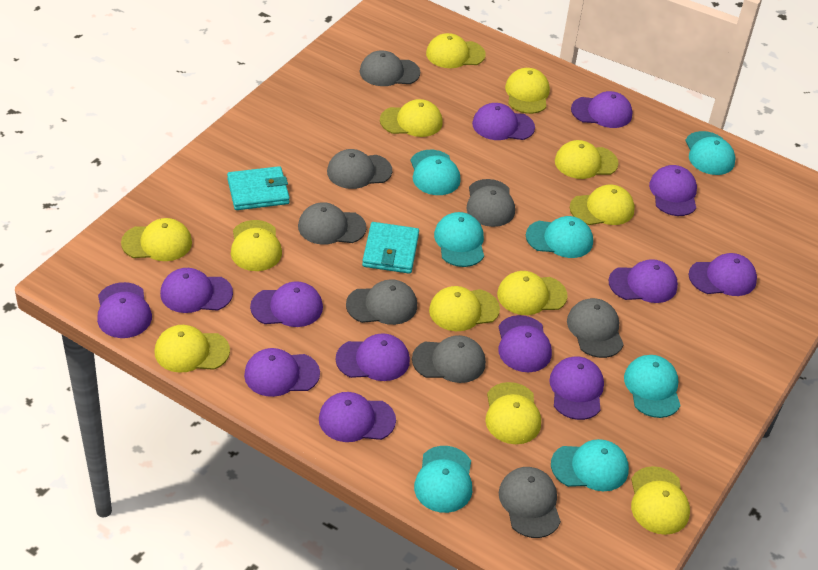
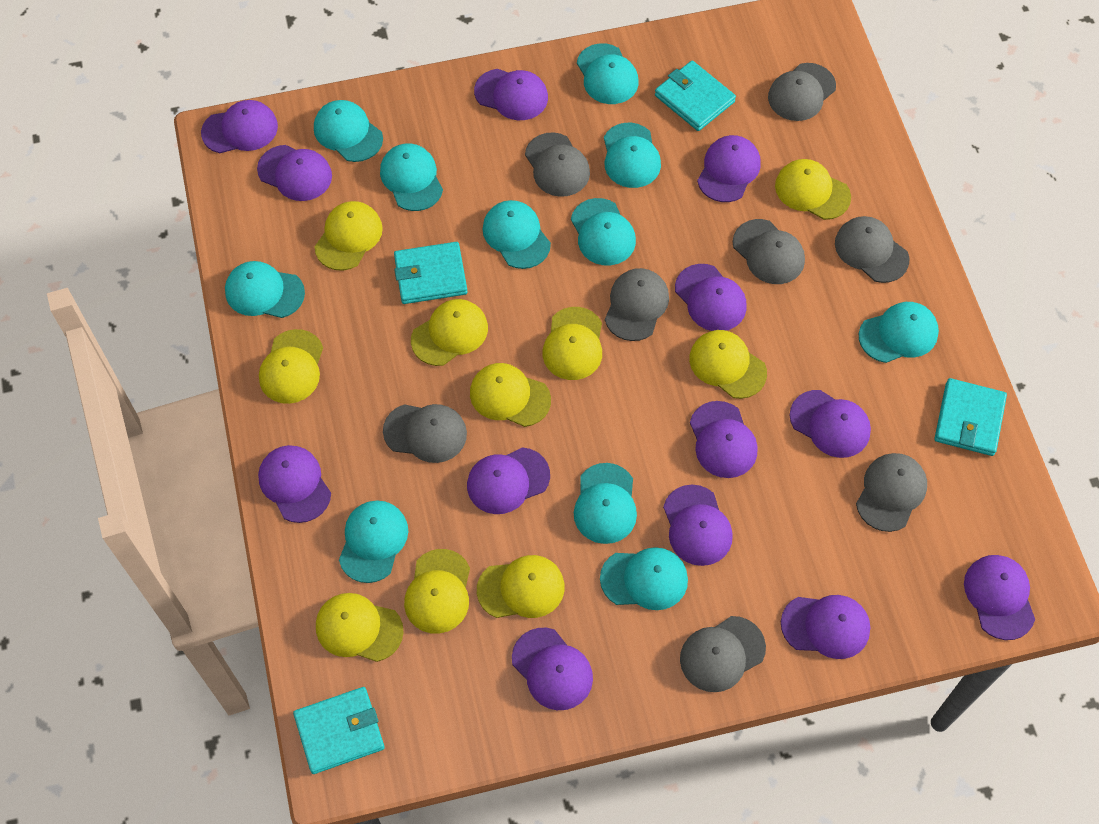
turquoise cap: 7 -> 11
turquoise wallet: 2 -> 4
yellow cap: 12 -> 10

